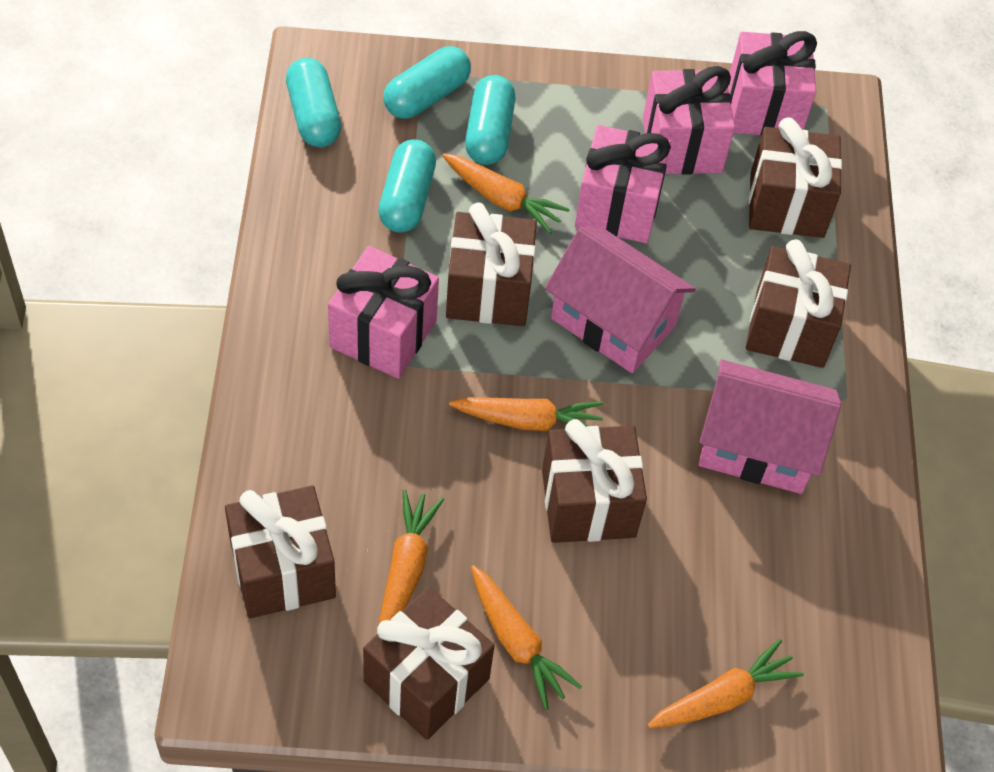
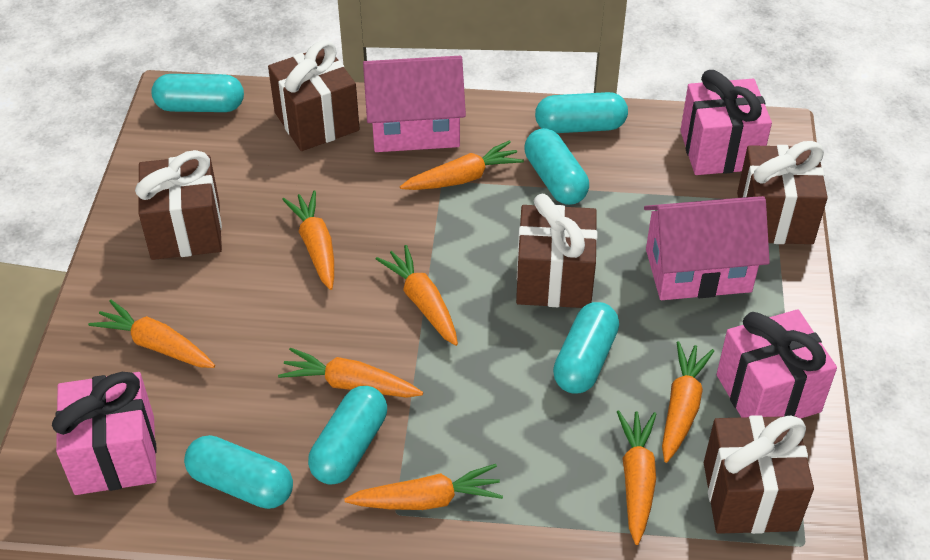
brown gift: 6 -> 5
orange carrot: 5 -> 8
pink gift: 4 -> 3
turquoise capsule: 4 -> 6

